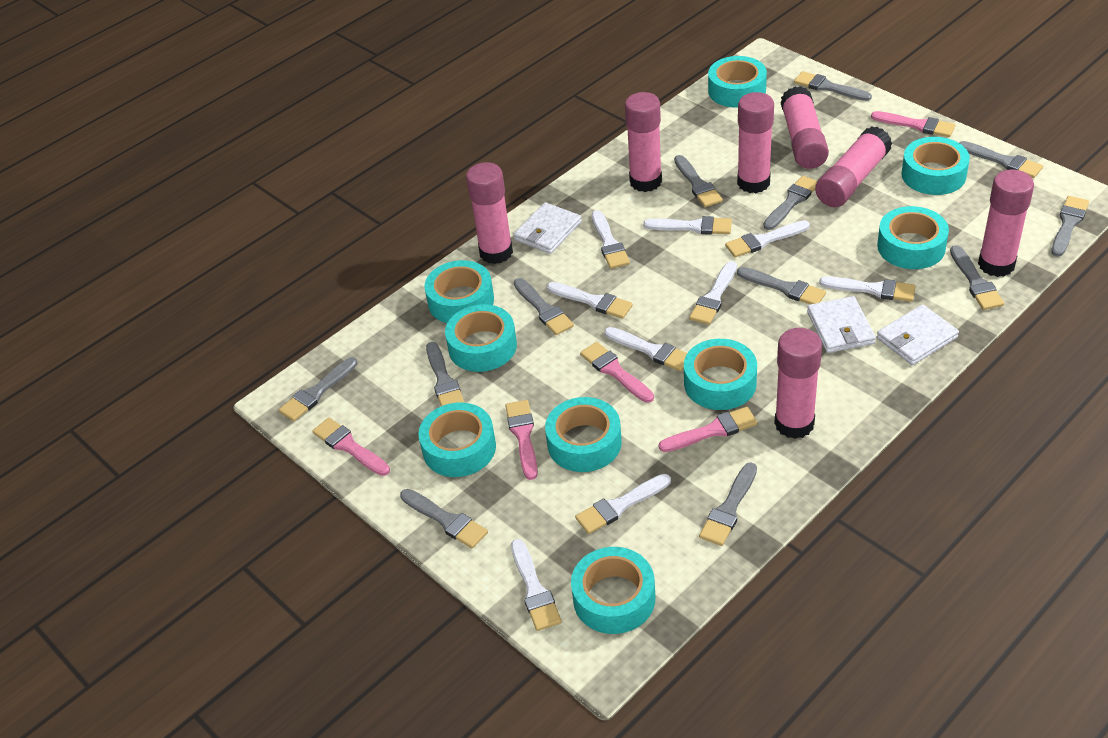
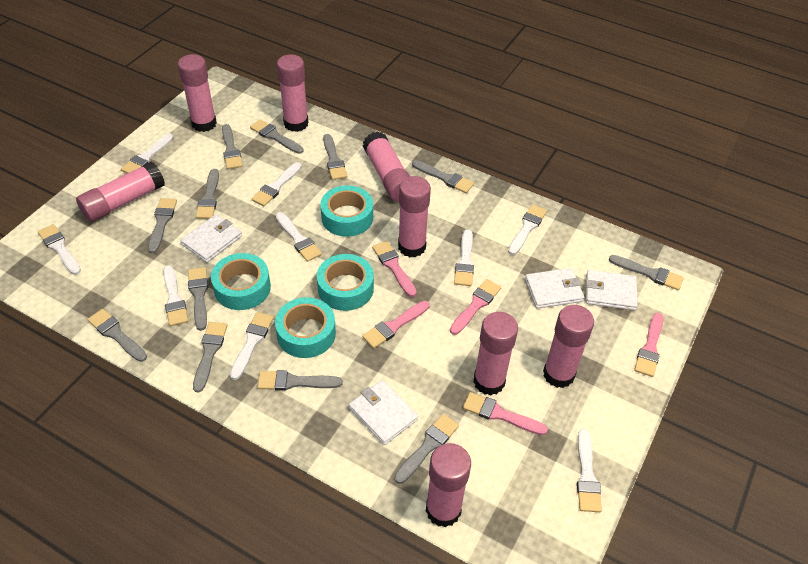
pink glue stick: 7 -> 8
turquoise tape: 9 -> 4
white wallet: 3 -> 4

